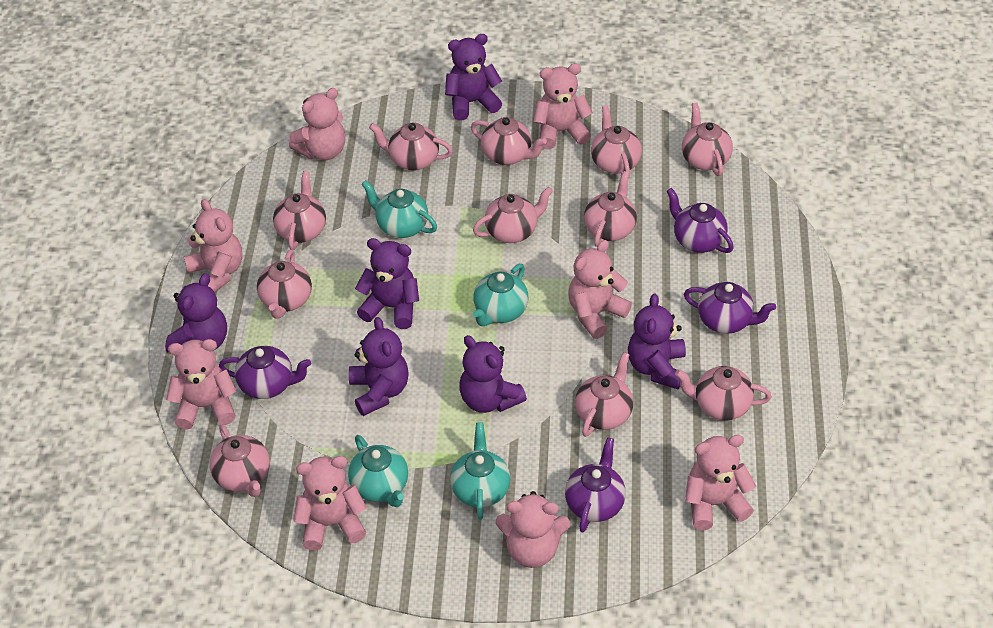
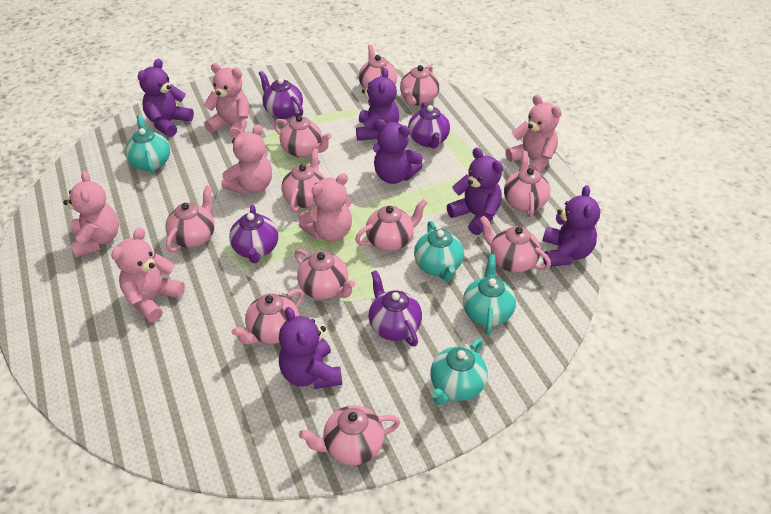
pink teddy bear: 8 -> 6

